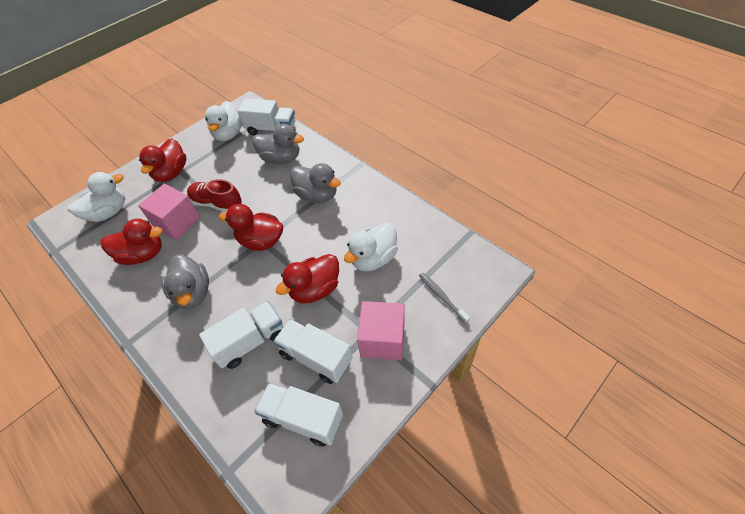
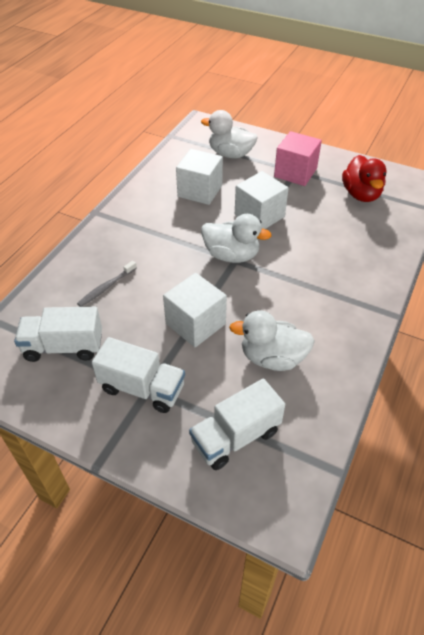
grey duck: 3 -> 0
pink cube: 2 -> 1
red duck: 4 -> 1
red shoe: 1 -> 0
white cube: 0 -> 3
white truck: 4 -> 3

